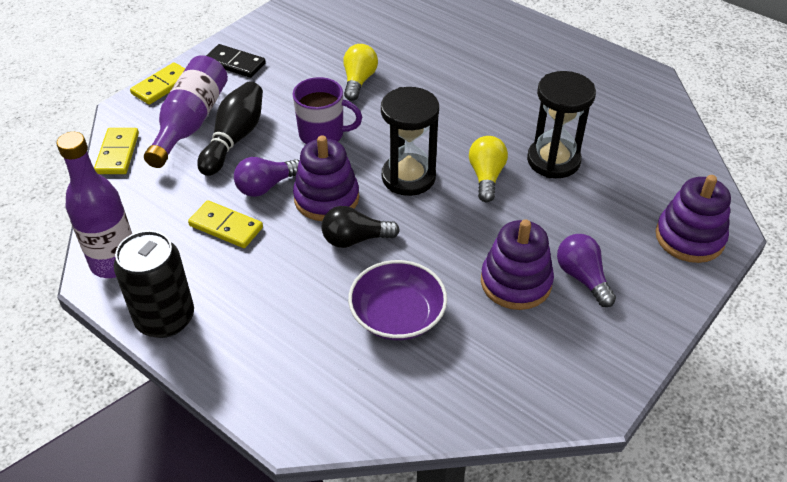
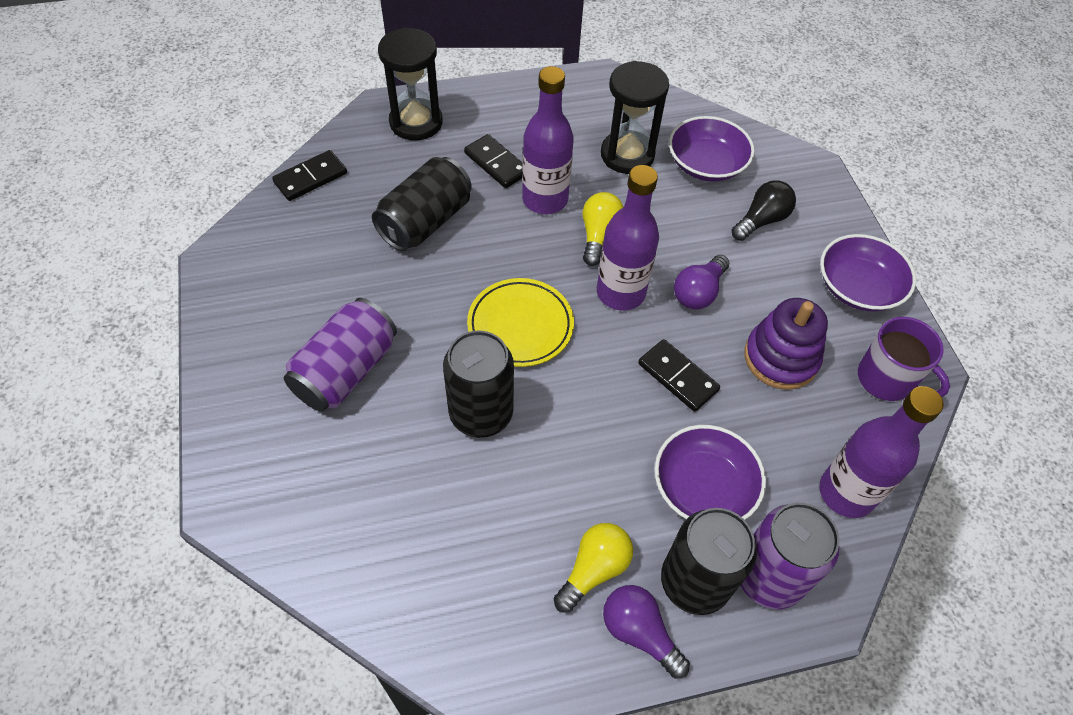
black bowling pin: 1 -> 0
black can: 1 -> 3
black domino: 1 -> 3
purple bottle: 2 -> 3
purple bowl: 1 -> 3
purple can: 0 -> 2
purple stacking toy: 3 -> 1
yellow domino: 3 -> 0
yellow plate: 0 -> 1

